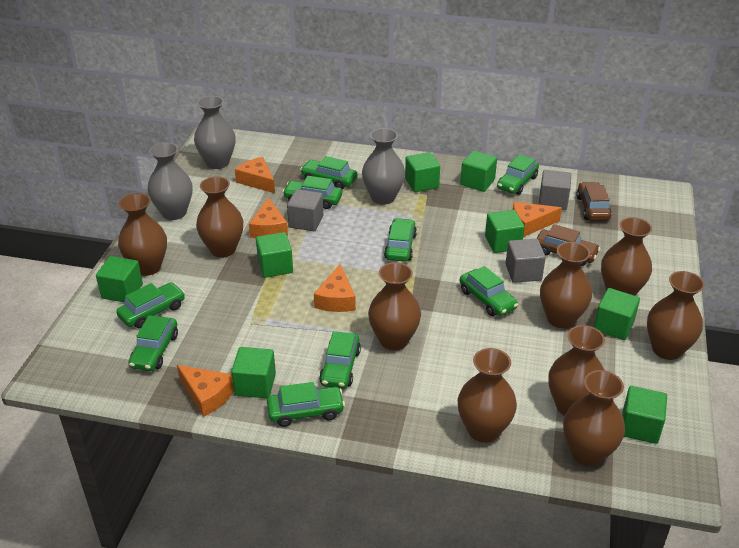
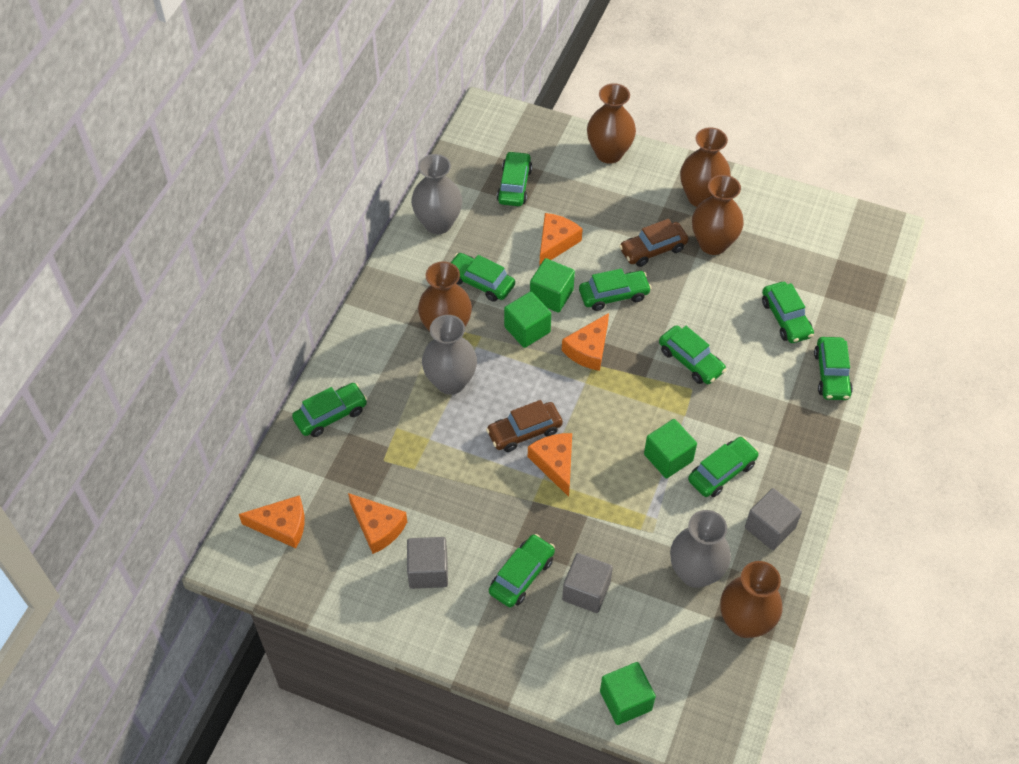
brown vase: 9 -> 5
green cube: 8 -> 4

